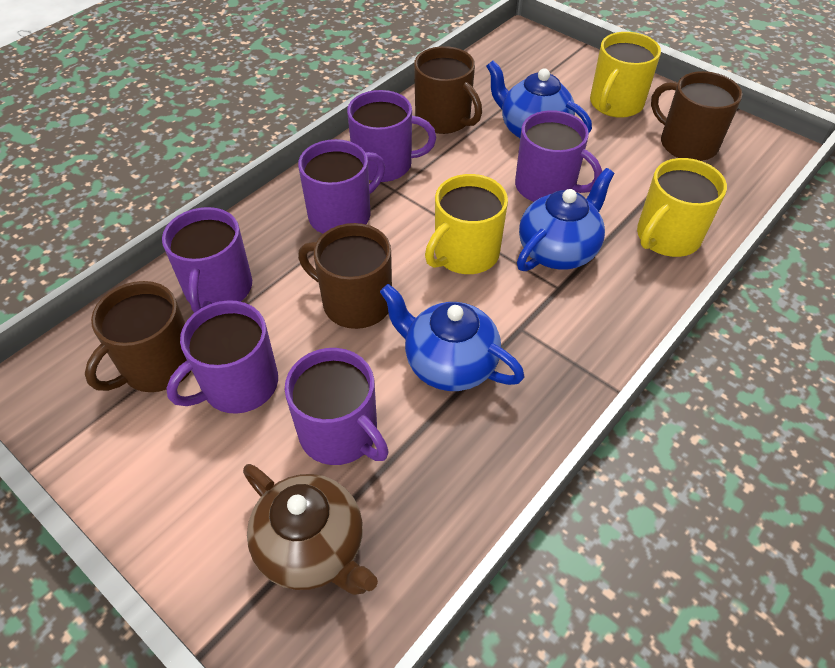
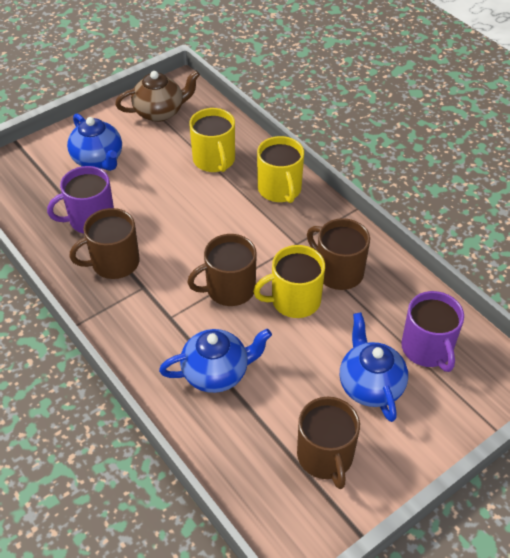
purple mug: 6 -> 2

